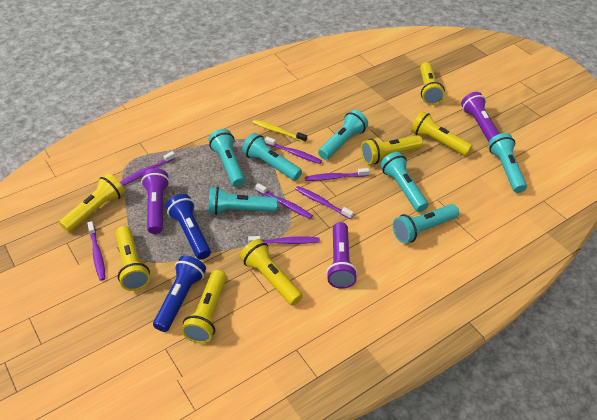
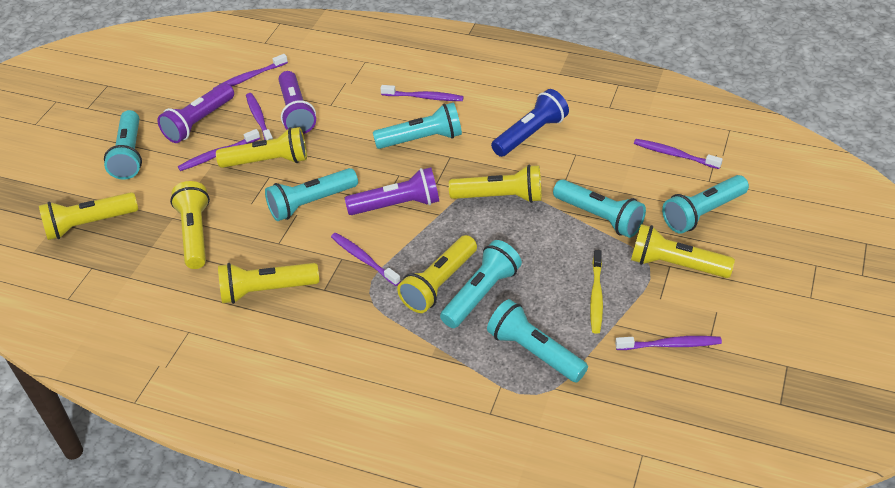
blue flashlight: 2 -> 1

